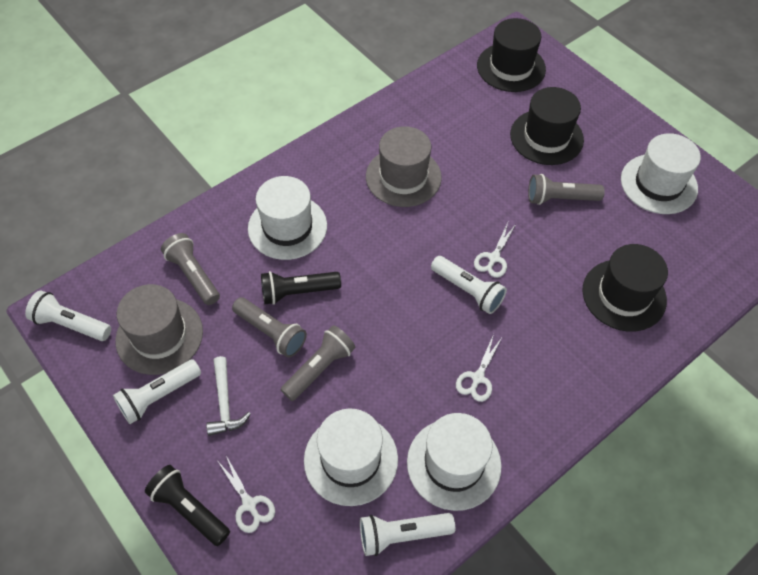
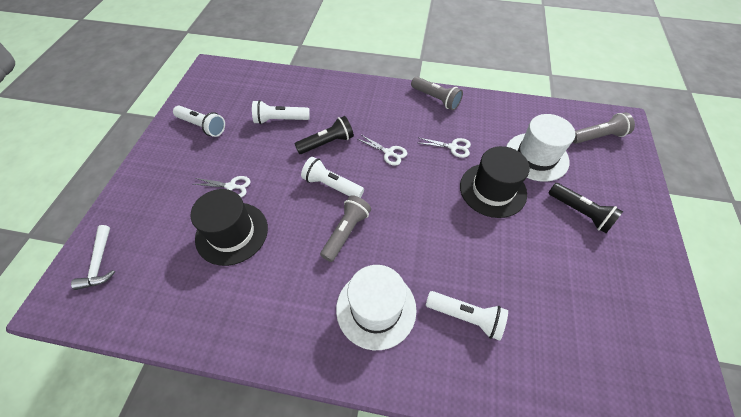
black hat: 3 -> 2
grey flashlight: 4 -> 3
grey hat: 2 -> 0
white hat: 4 -> 2

